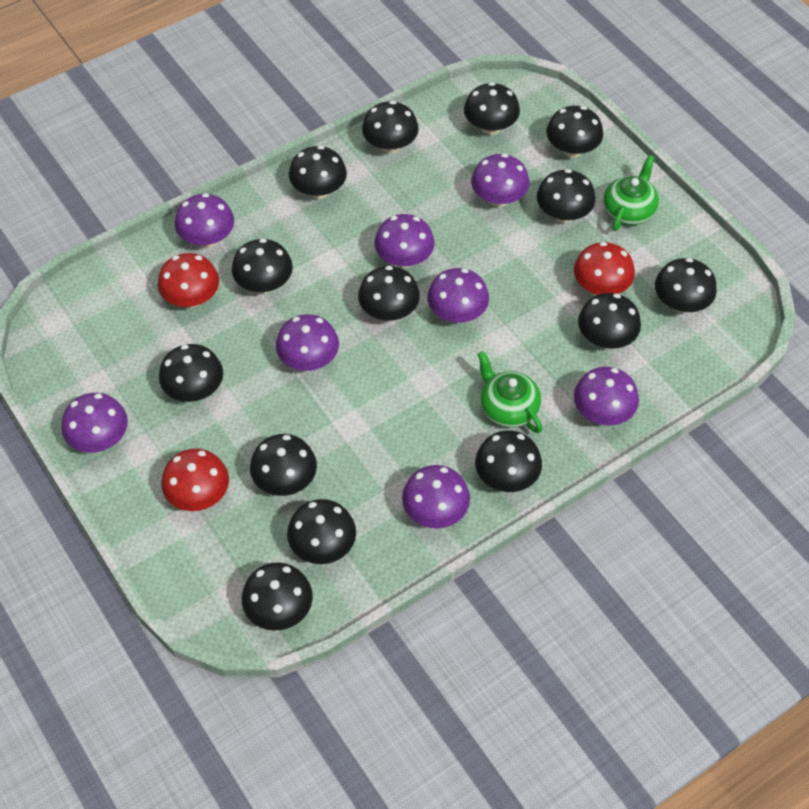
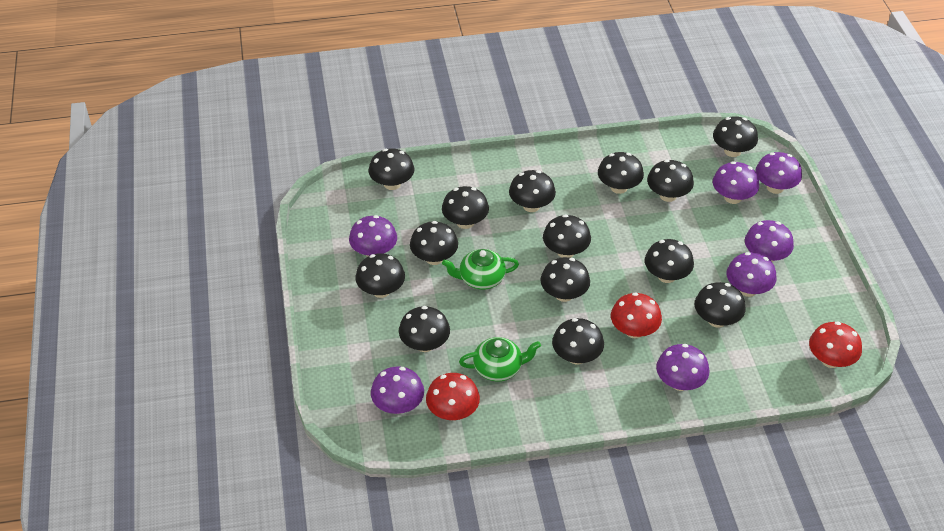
purple mushroom: 8 -> 7

